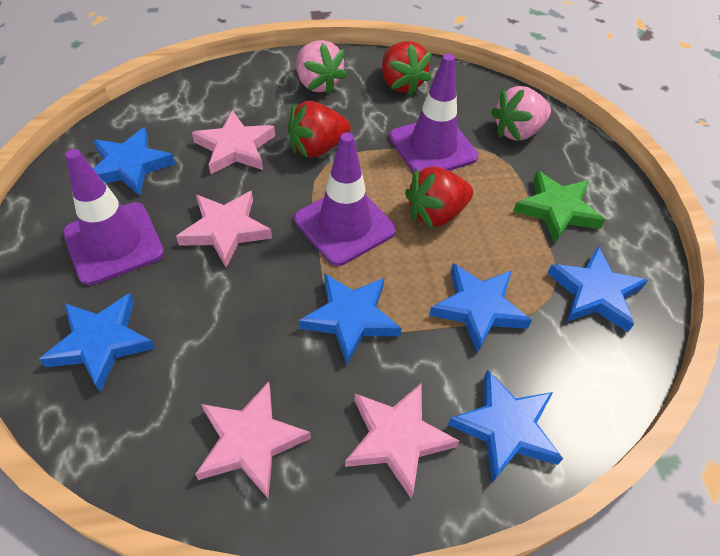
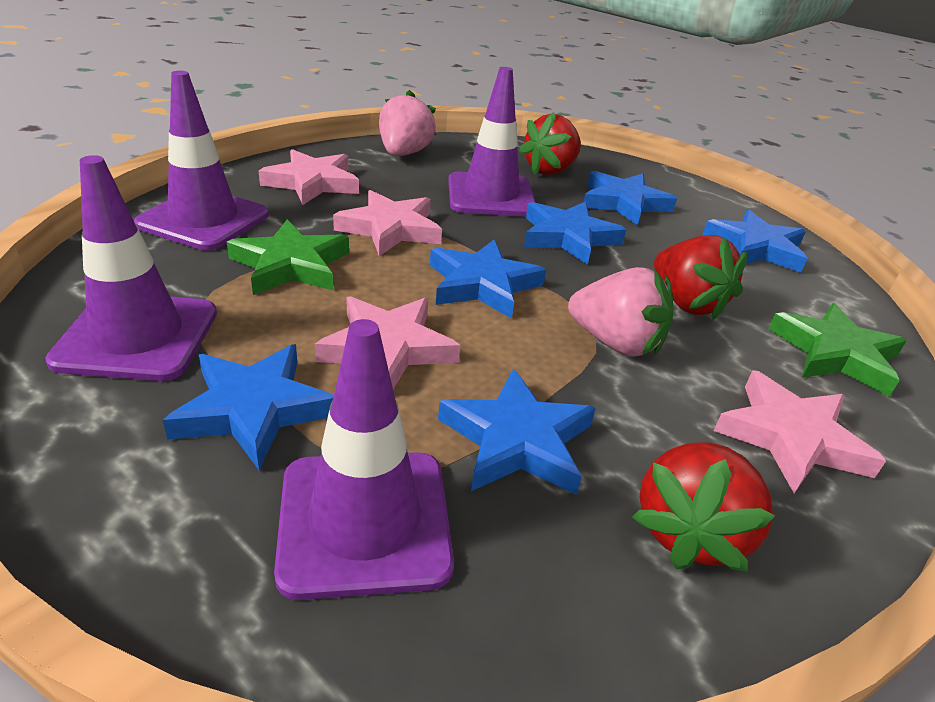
green star: 1 -> 2
purple traffic cone: 3 -> 4

